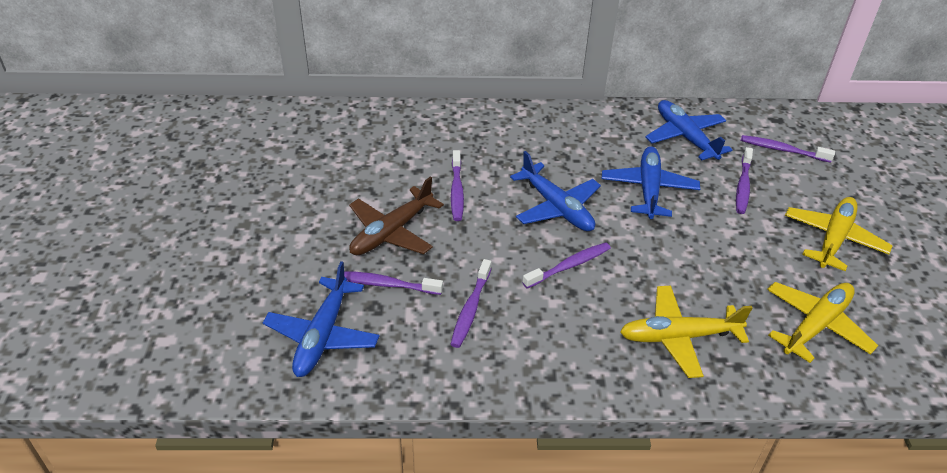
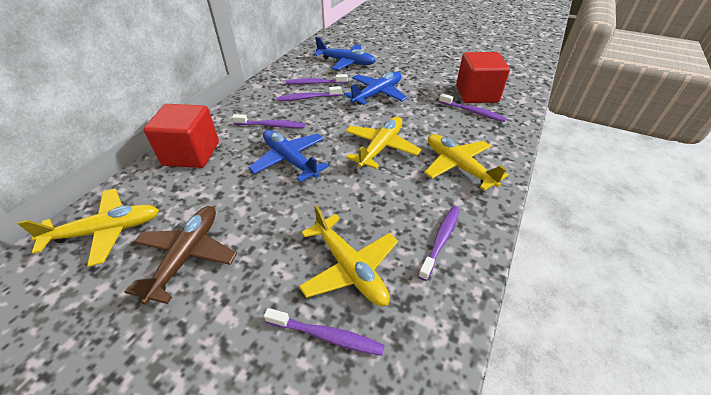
blue plane: 4 -> 3
red cube: 0 -> 2
yellow plane: 3 -> 4

